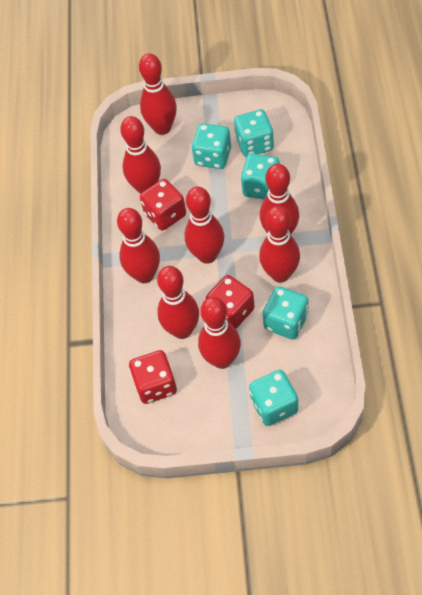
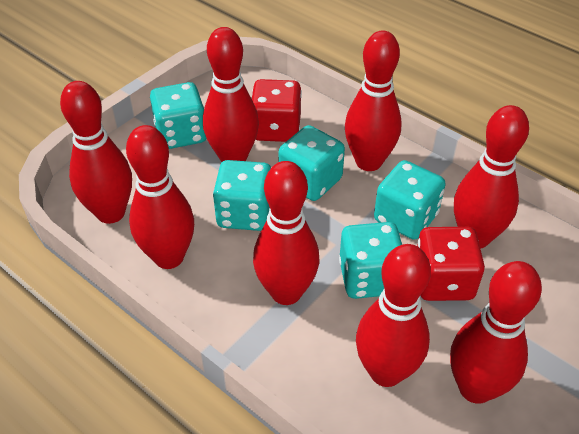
red dice: 3 -> 2

